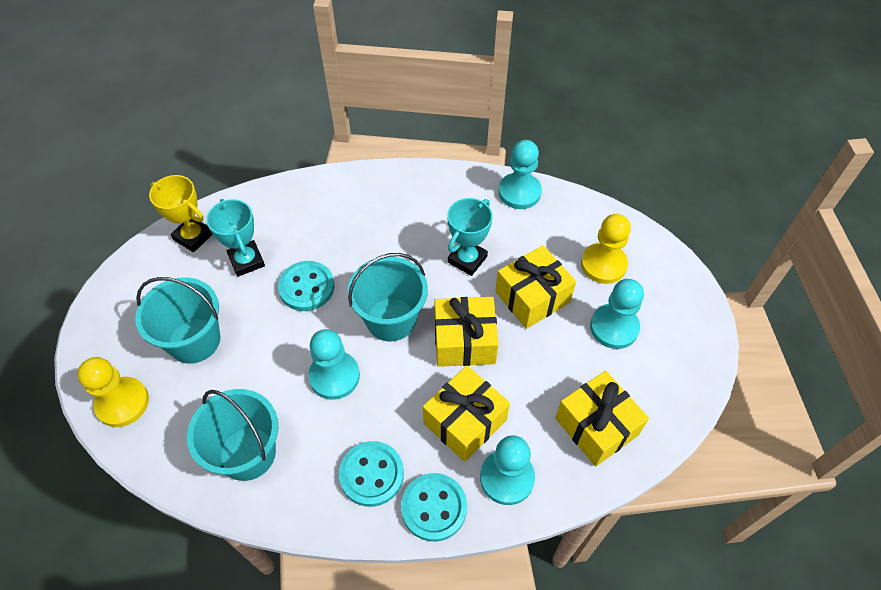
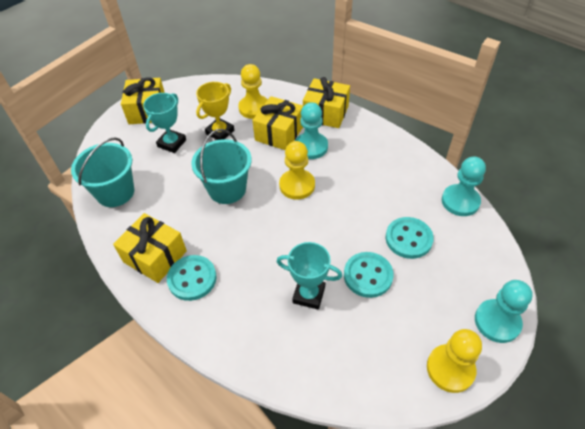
turquoise bucket: 3 -> 2
turquoise pawn: 4 -> 3
yellow pawn: 2 -> 3

